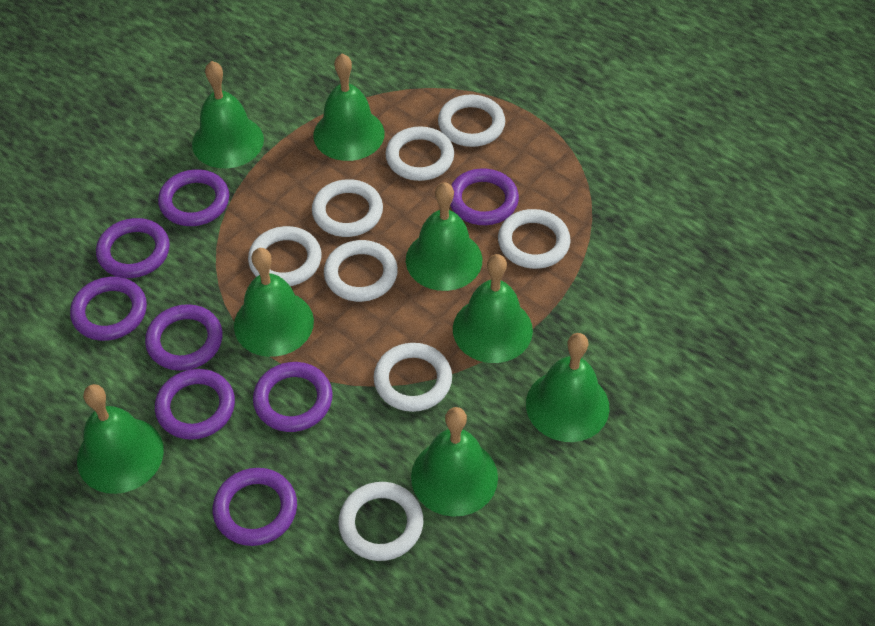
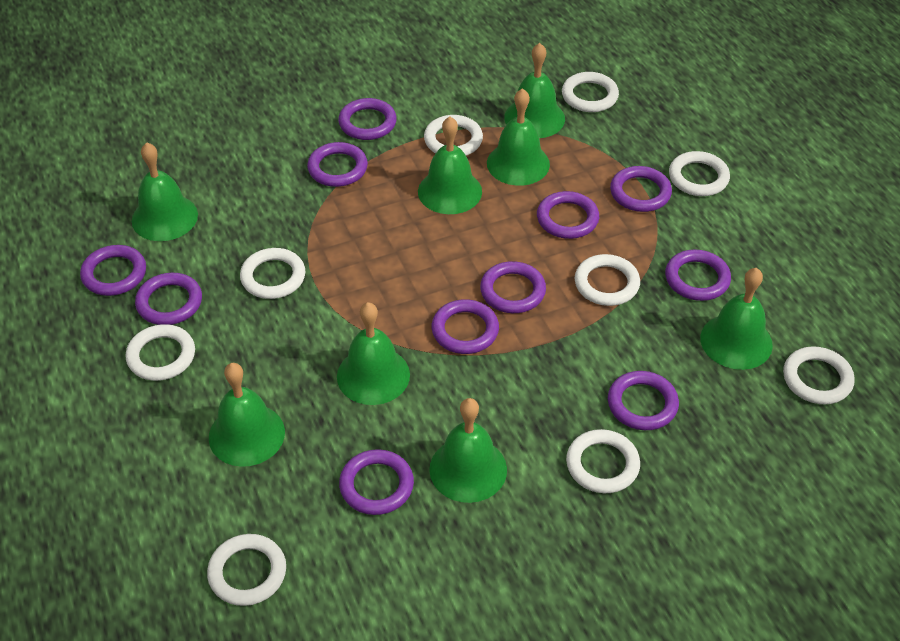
purple ring: 8 -> 11
white ring: 8 -> 9

